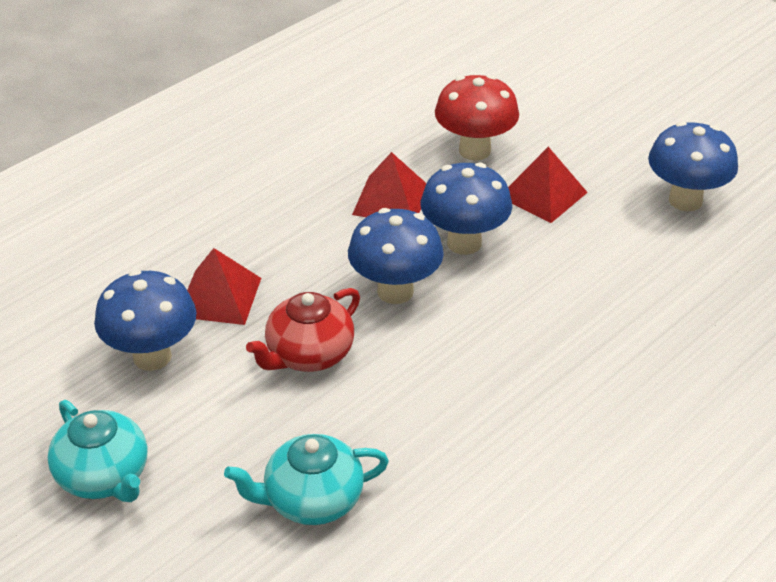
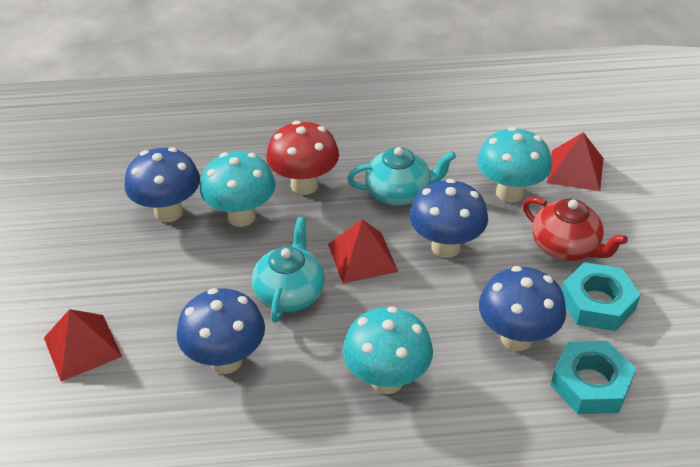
turquoise mushroom: 0 -> 3
turquoise nut: 0 -> 2

